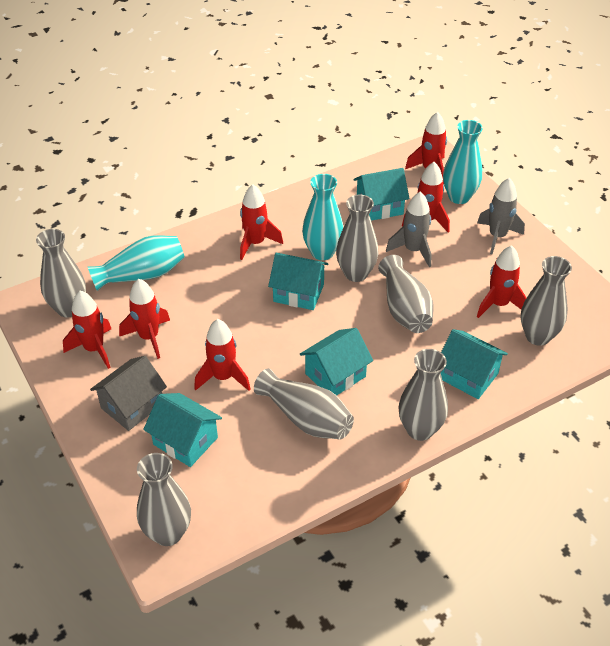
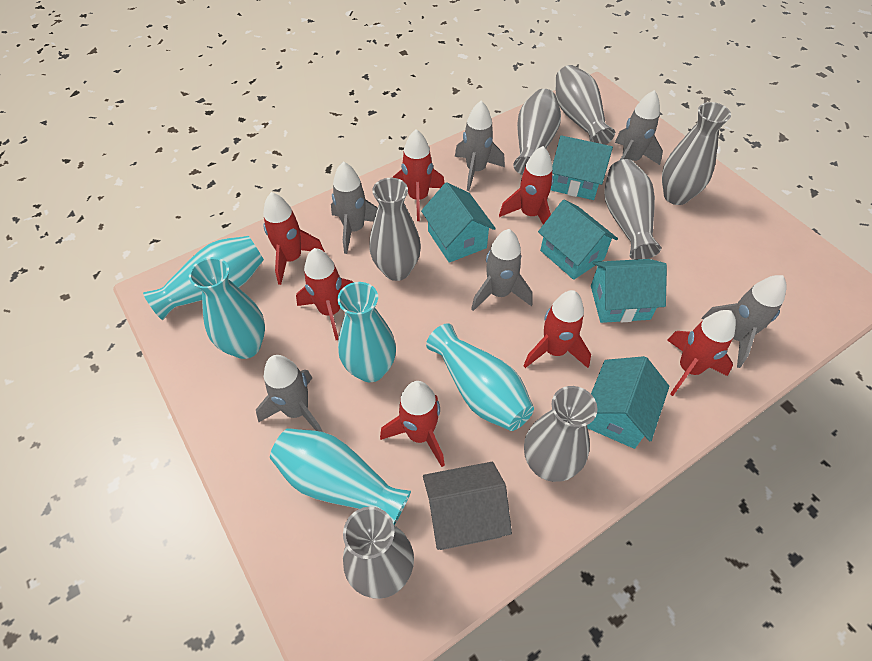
grey rocket: 2 -> 6
turquoise vase: 3 -> 5

